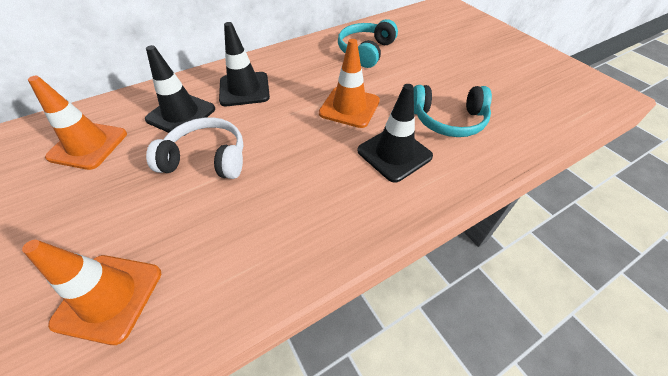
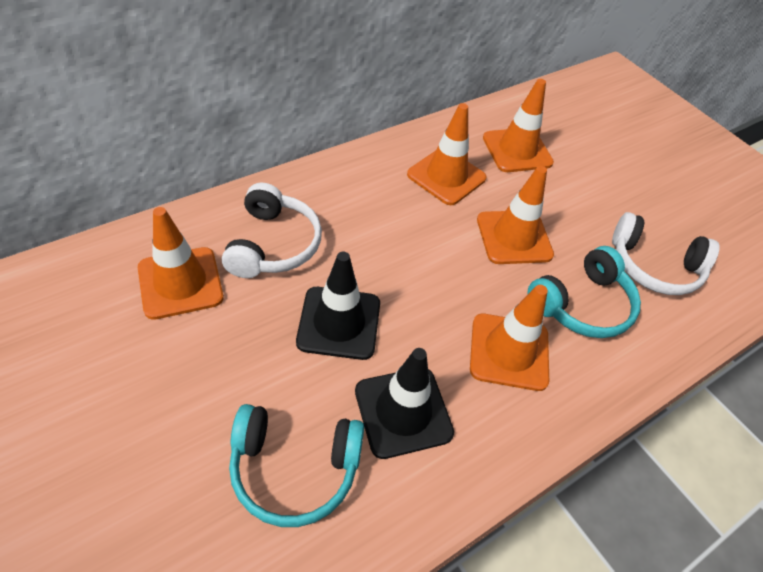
black traffic cone: 3 -> 2
orange traffic cone: 3 -> 5
white headphones: 1 -> 2

